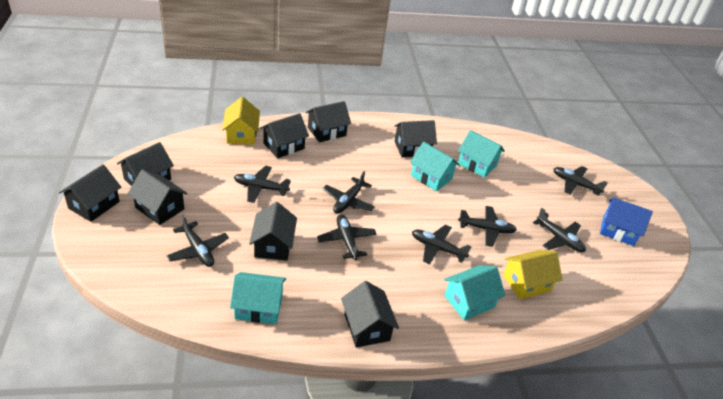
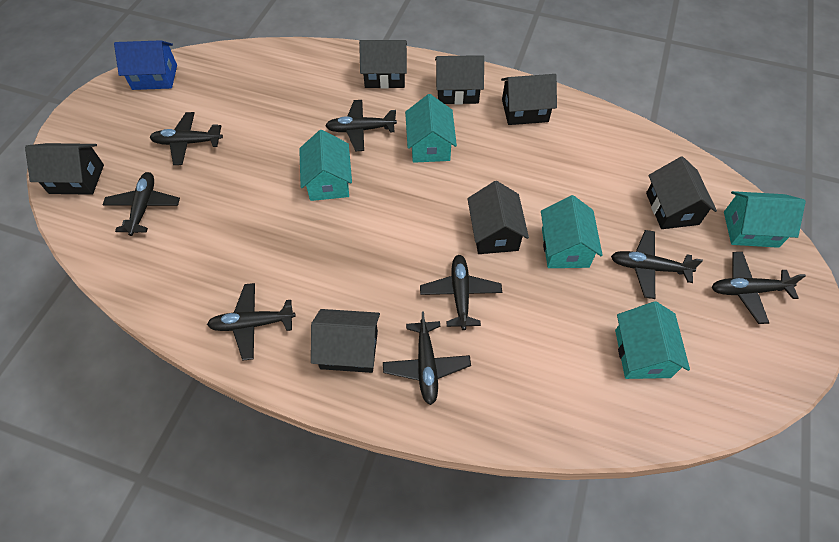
black house: 8 -> 7
turquoise house: 4 -> 5
yellow house: 2 -> 0

